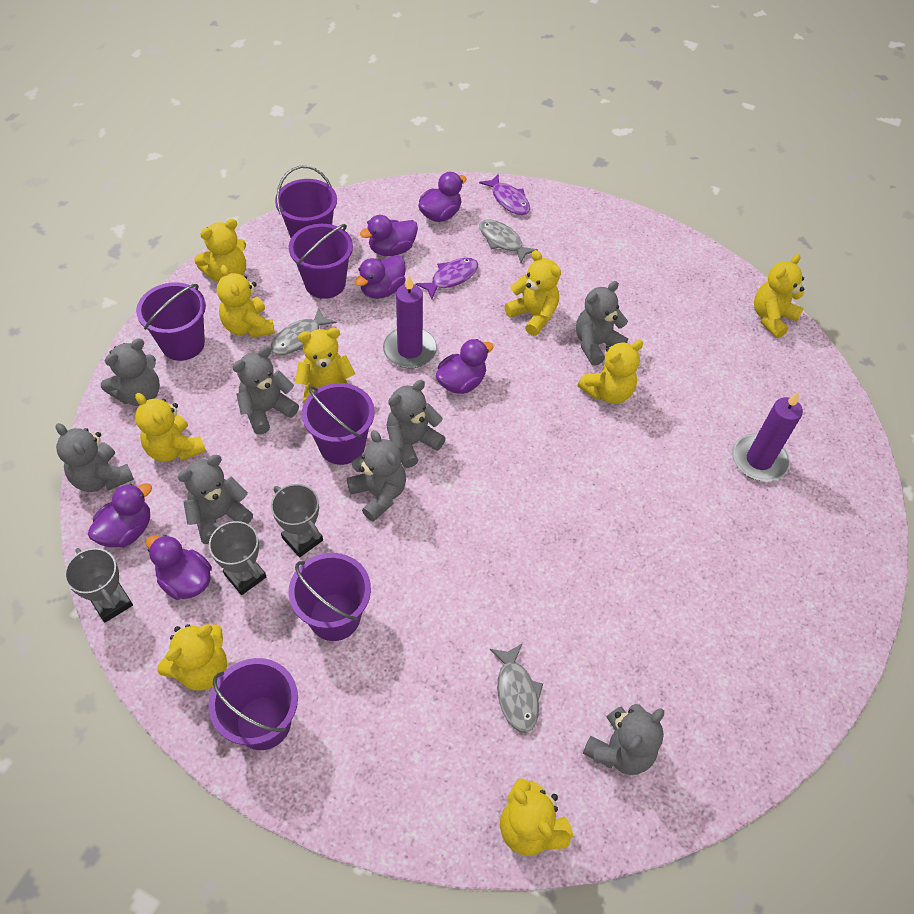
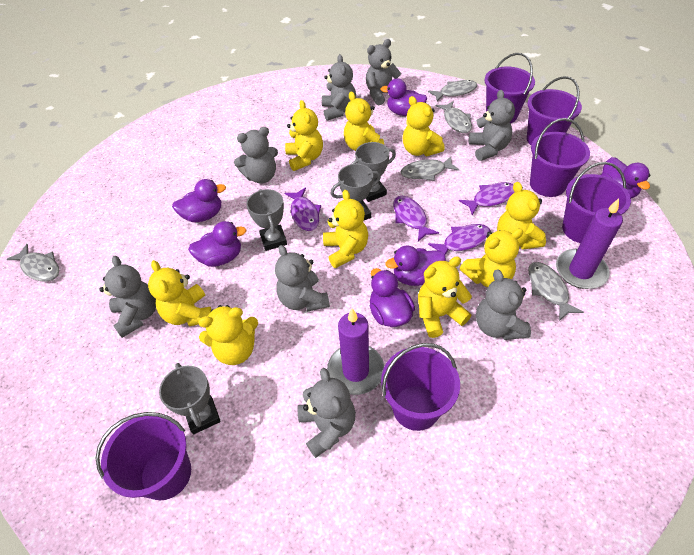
grey fish: 3 -> 5
grey trophy: 3 -> 4
purple fish: 2 -> 4

